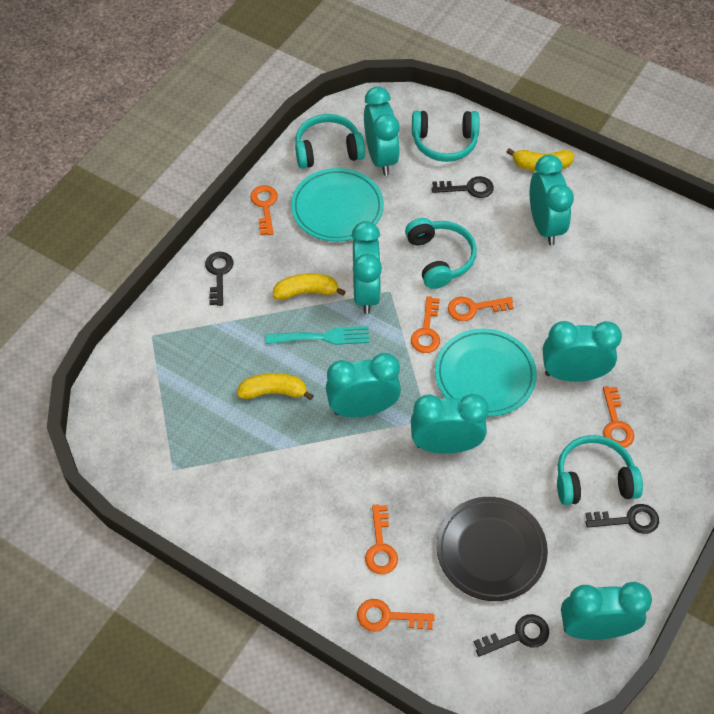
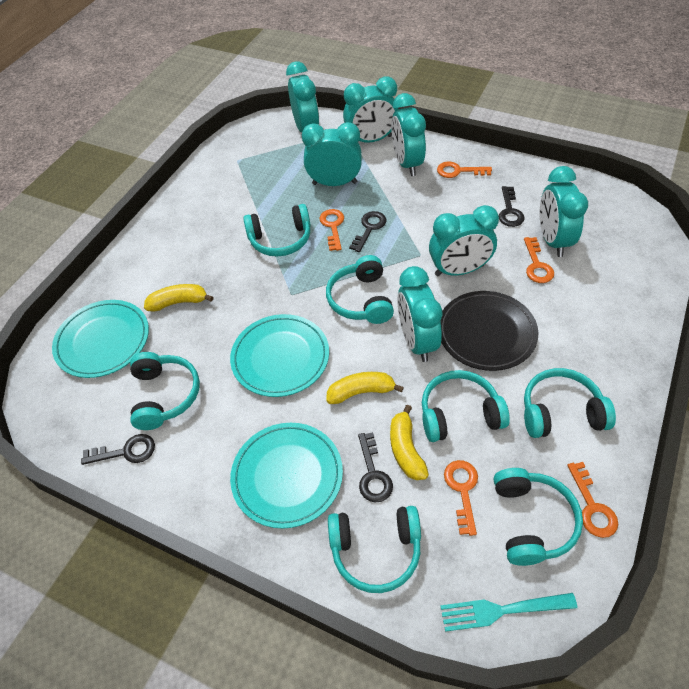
orange key: 6 -> 5
turquoise headphones: 4 -> 7
turquoise plate: 2 -> 3

